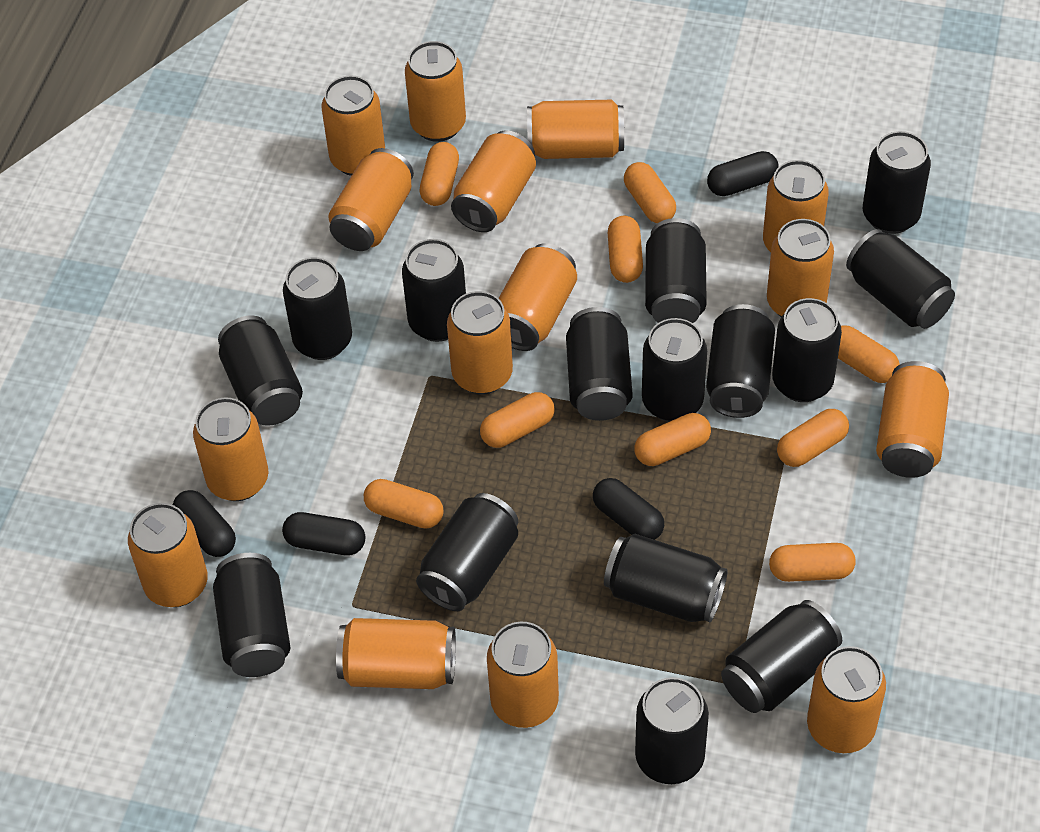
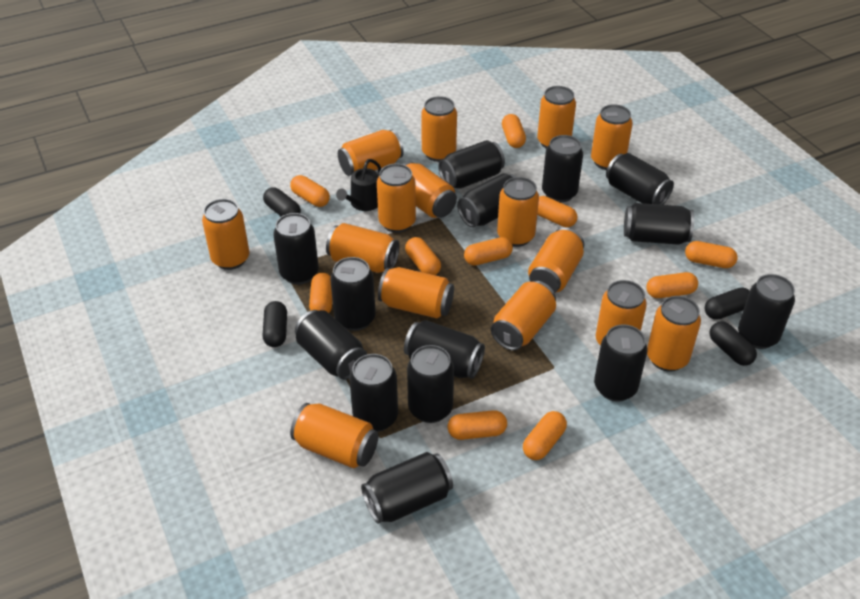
black can: 15 -> 14
black watering can: 0 -> 1
orange capsule: 9 -> 10

